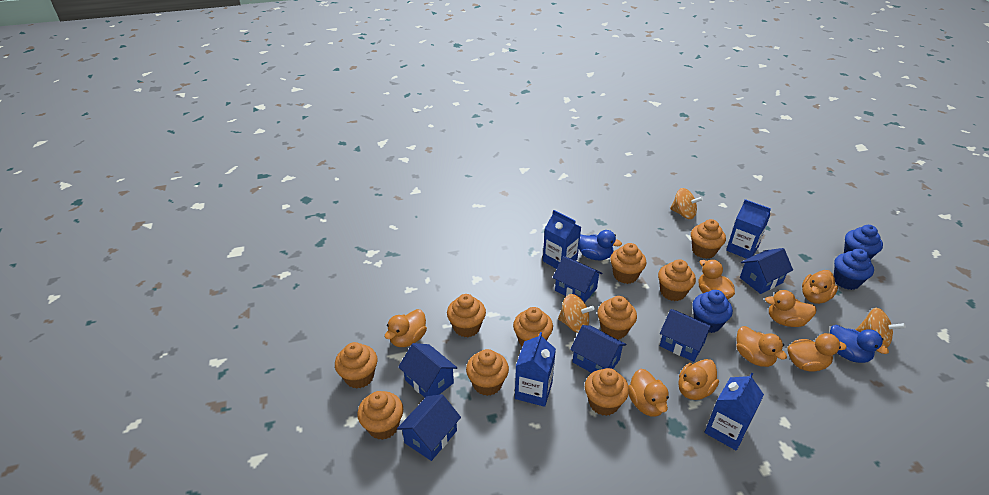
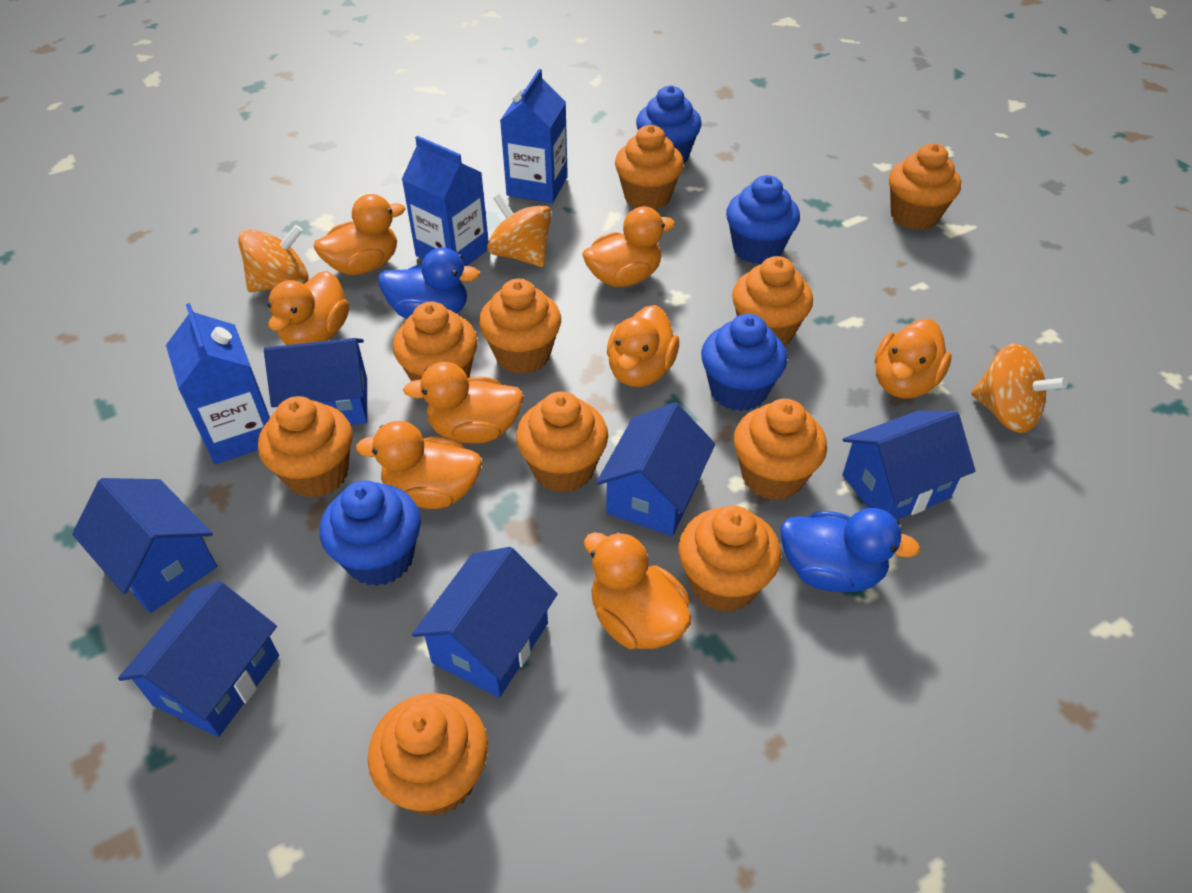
blue carton: 4 -> 3
blue cupcake: 3 -> 4

